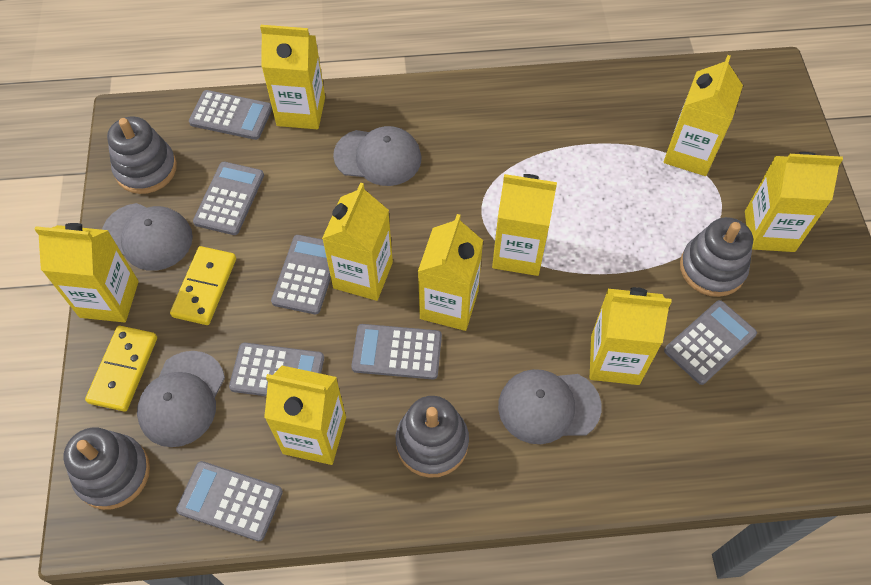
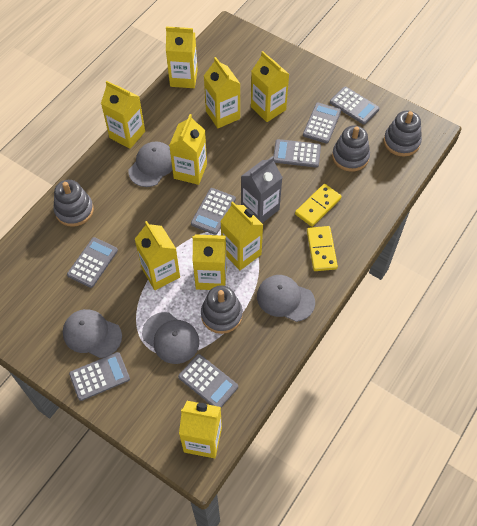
grey carton: 0 -> 1

